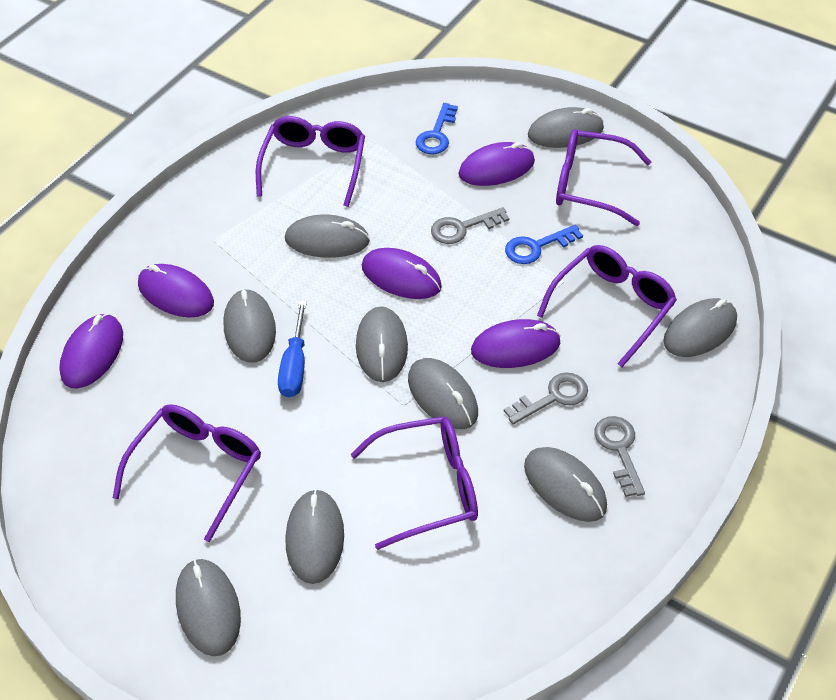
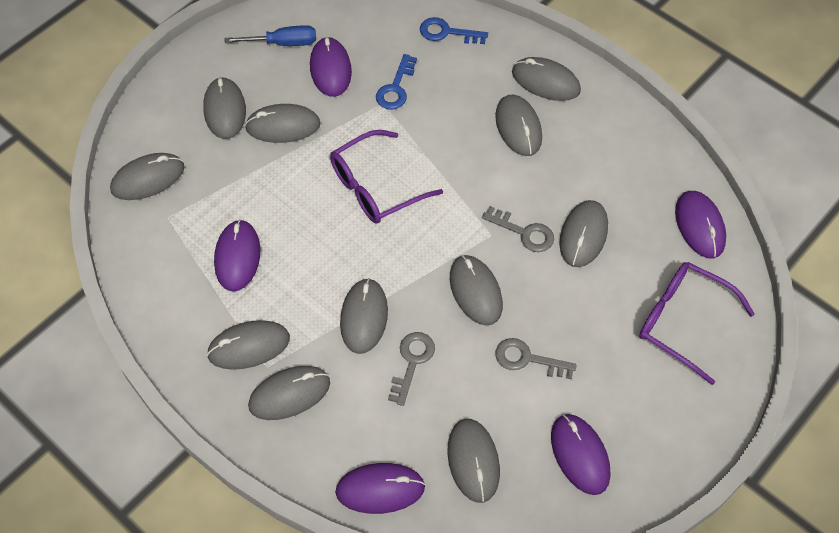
grey mouse: 9 -> 11
purple glasses: 5 -> 2

